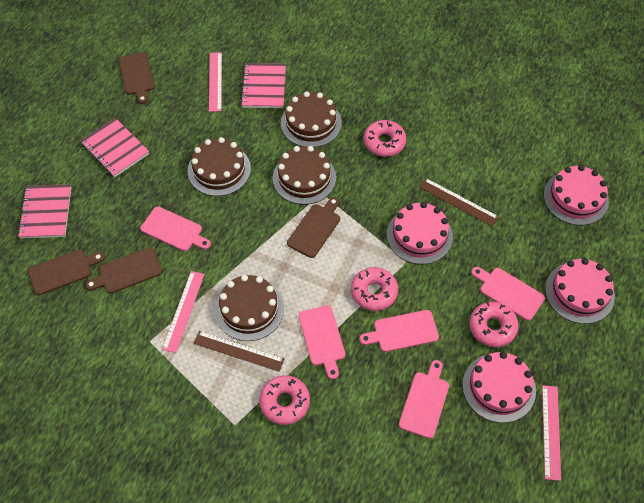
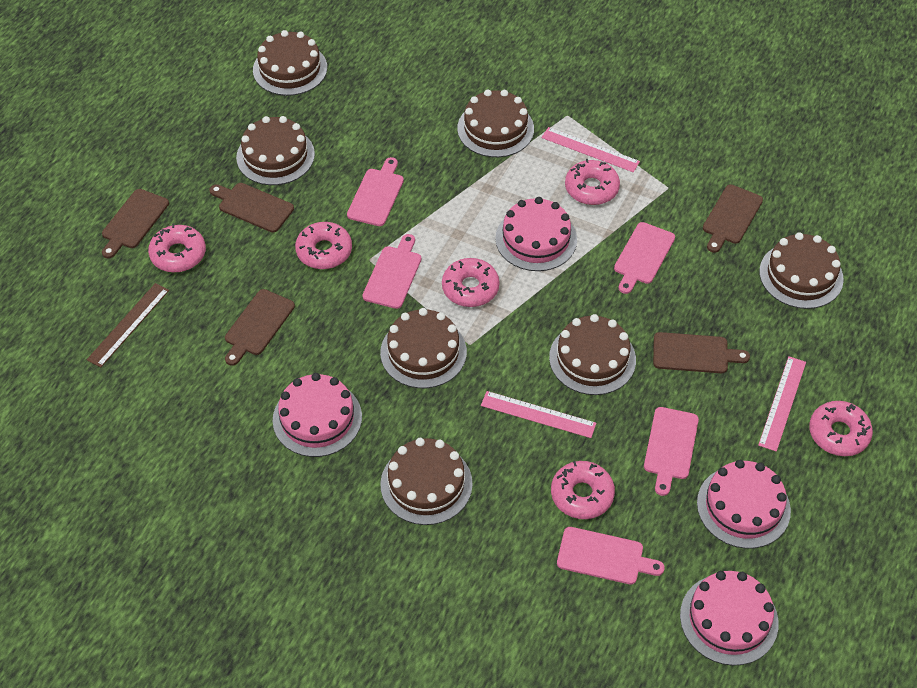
brown cake: 4 -> 7
brown cutting board: 4 -> 5
brown ruler: 2 -> 1
pink donut: 4 -> 6
pink notebook: 3 -> 0

